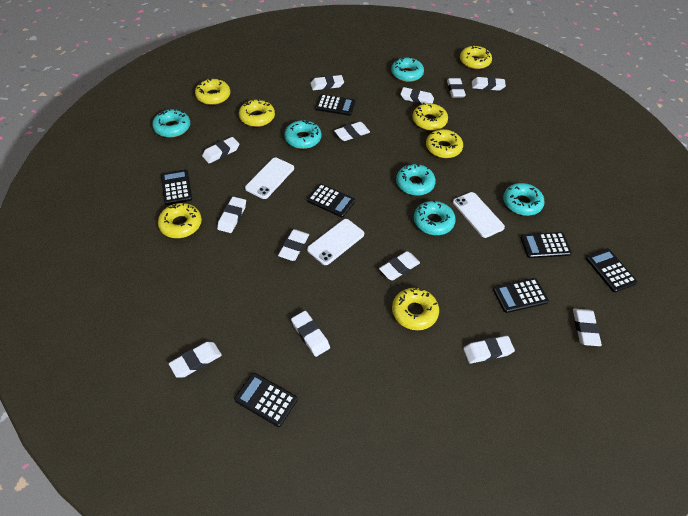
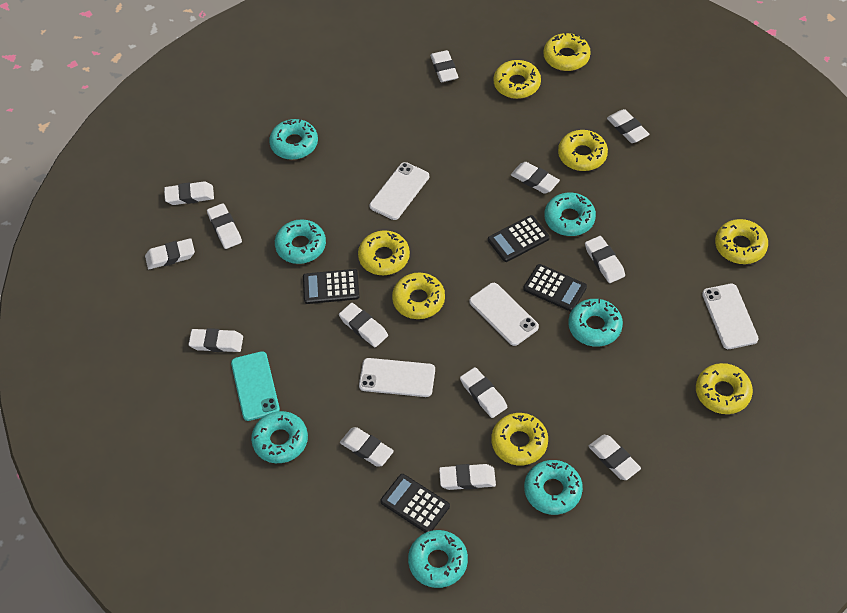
black calculator: 7 -> 4
turquoise donut: 6 -> 7
turquoise phone: 0 -> 1
white phone: 3 -> 4
yellow donut: 7 -> 8

